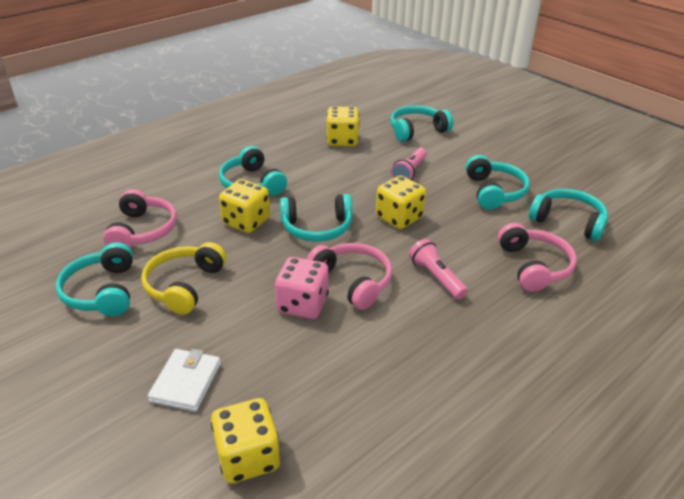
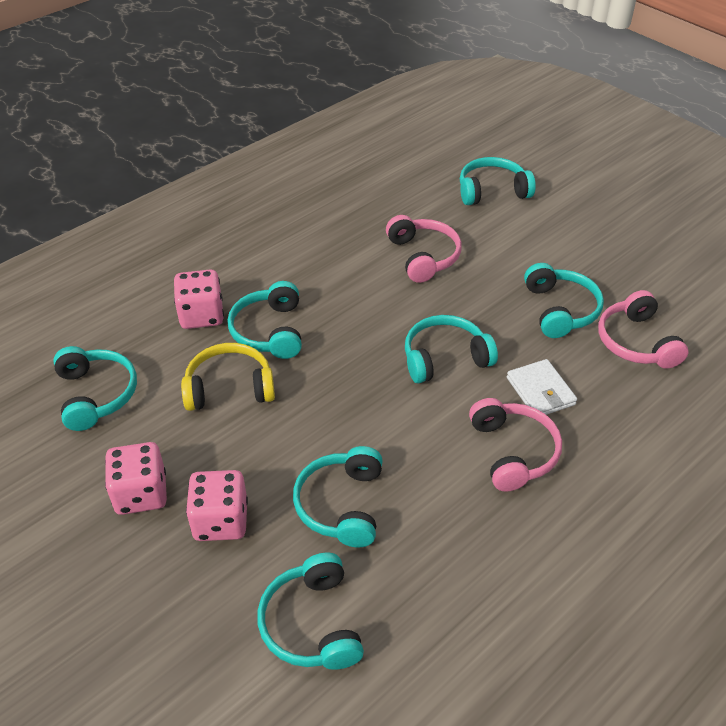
pink dice: 1 -> 3
pink flashlight: 2 -> 0
turquoise headphones: 6 -> 7
yellow dice: 4 -> 0

